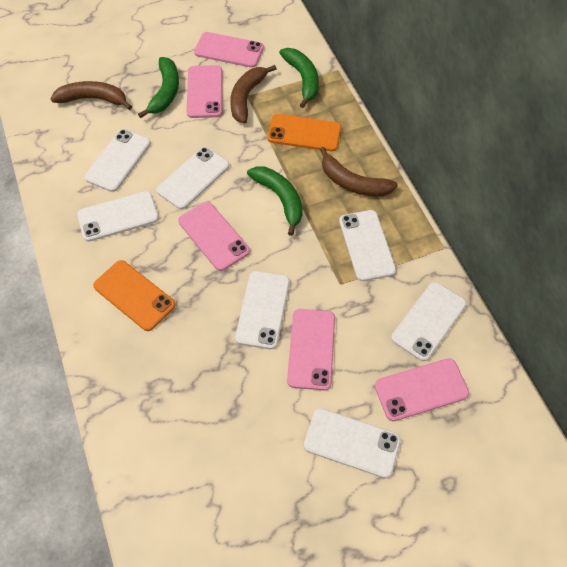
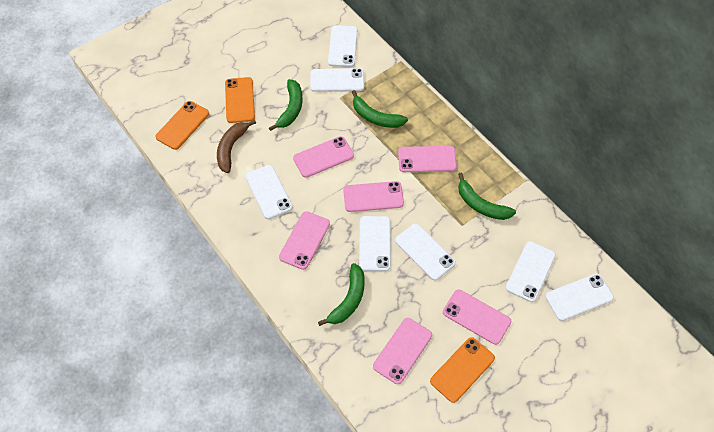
brown banana: 3 -> 1
green banana: 3 -> 4
orange phone: 2 -> 3
pink phone: 5 -> 6

